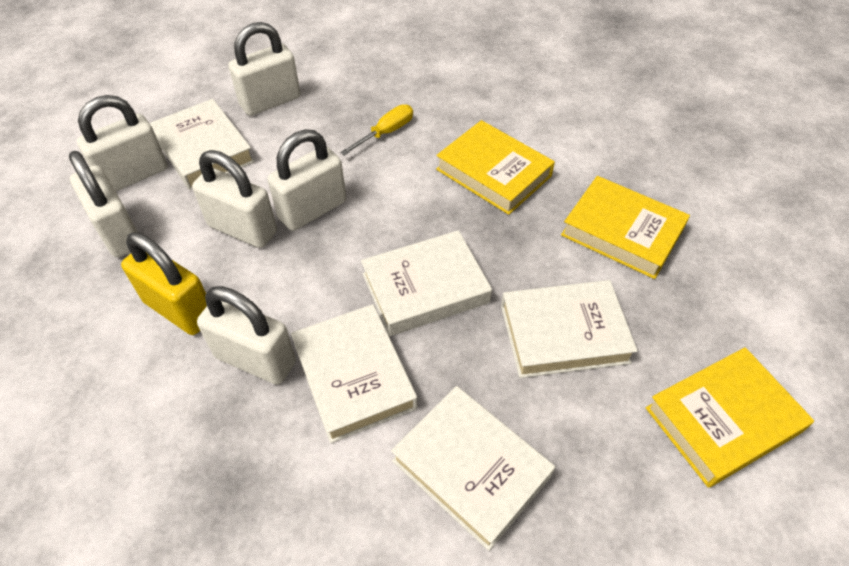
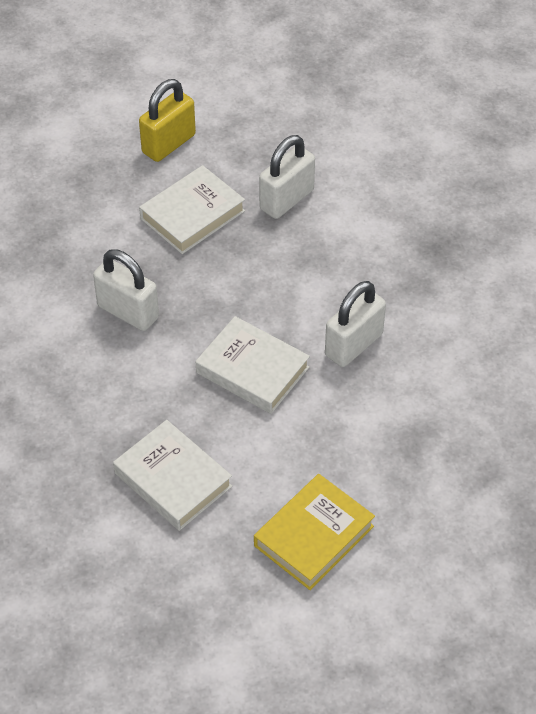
white book: 5 -> 3
white padlock: 6 -> 3
yellow book: 3 -> 1
yellow screwdriver: 1 -> 0

